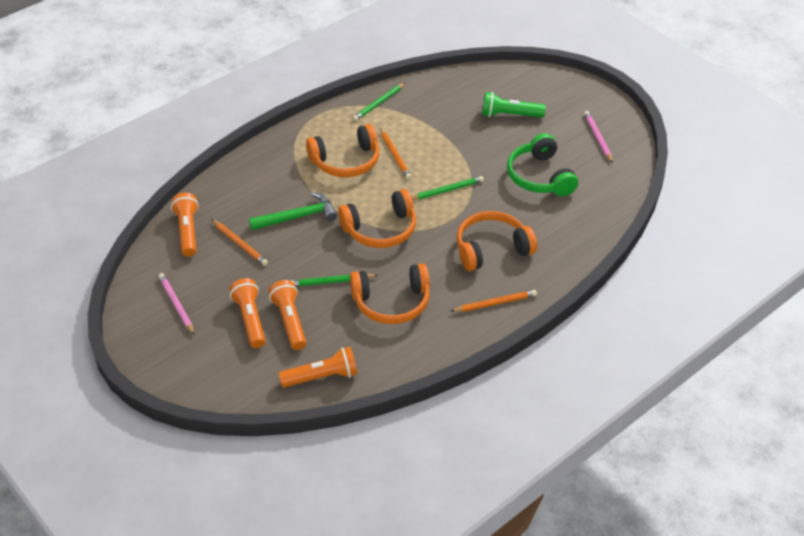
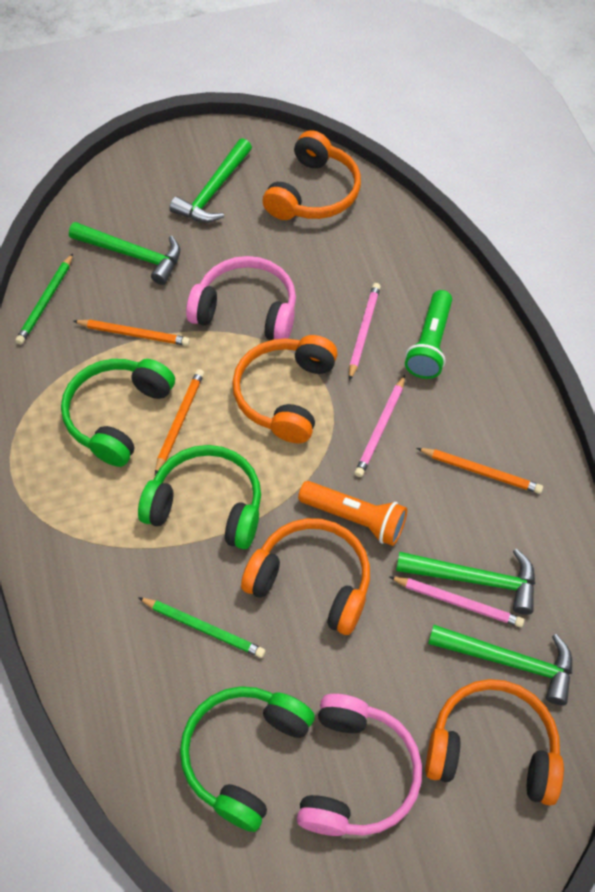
green hammer: 1 -> 4
green headphones: 1 -> 3
green pencil: 3 -> 2
orange flashlight: 4 -> 1
pink headphones: 0 -> 2
pink pencil: 2 -> 3

